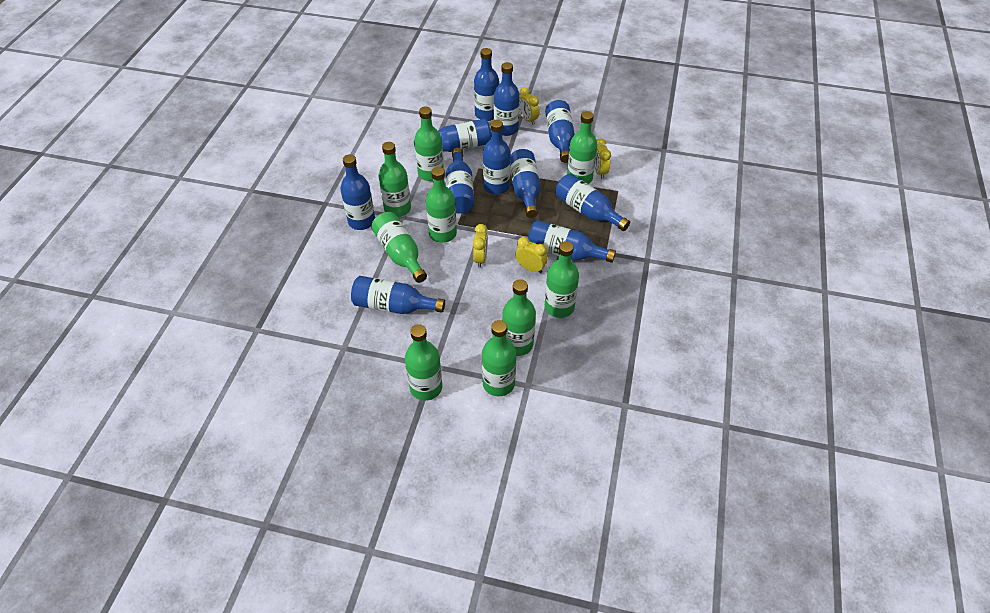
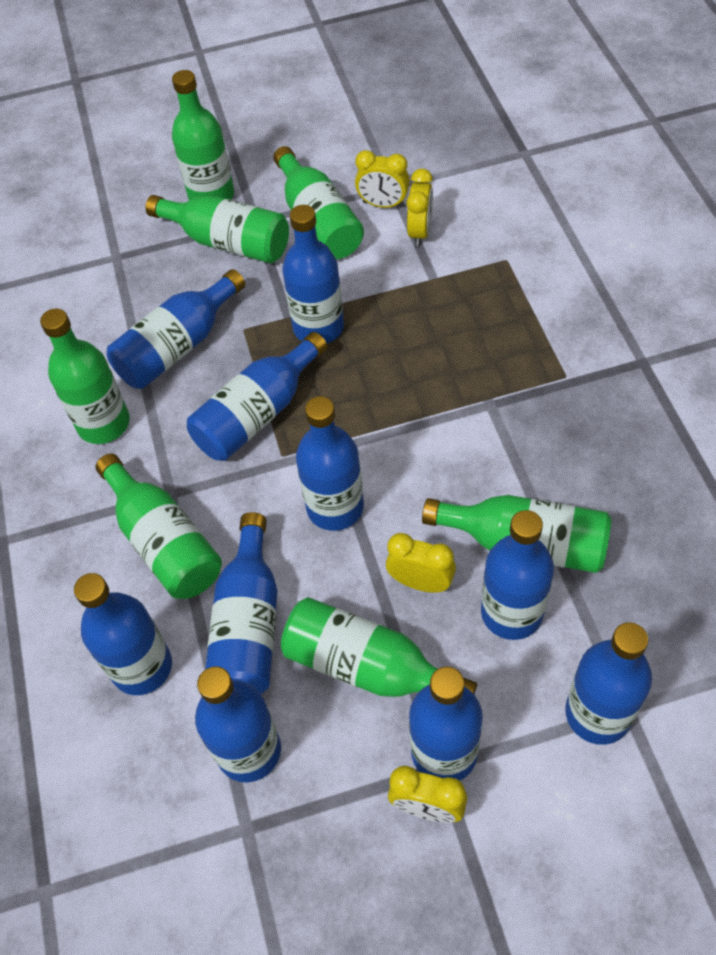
blue bottle: 11 -> 10
green bottle: 9 -> 7

